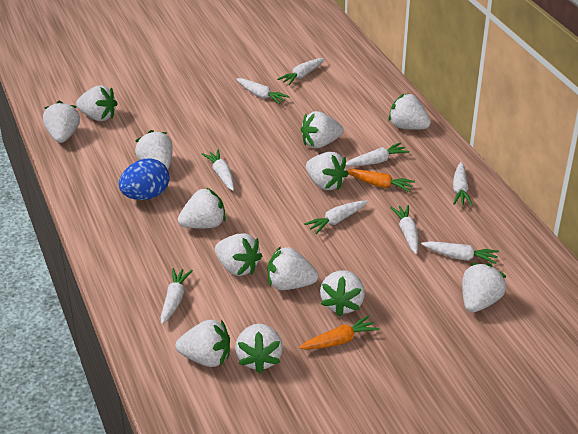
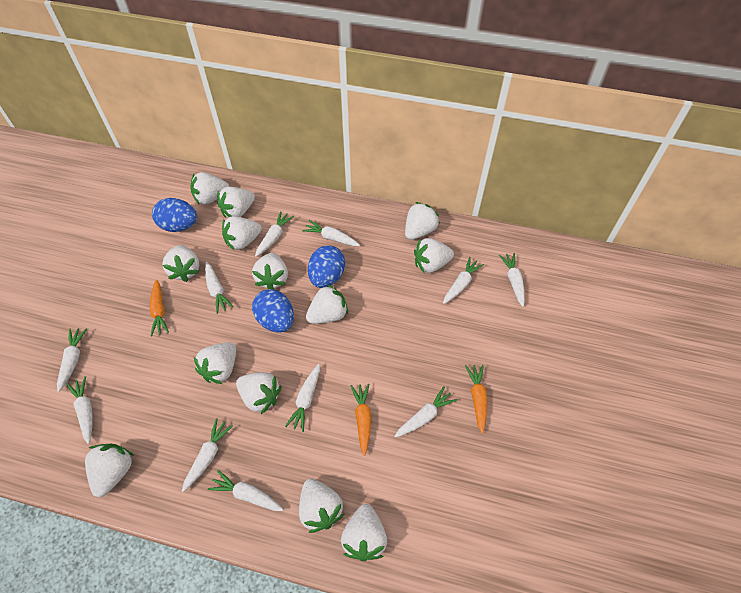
blue egg: 1 -> 3
orange carrot: 2 -> 3
white carrot: 9 -> 11

